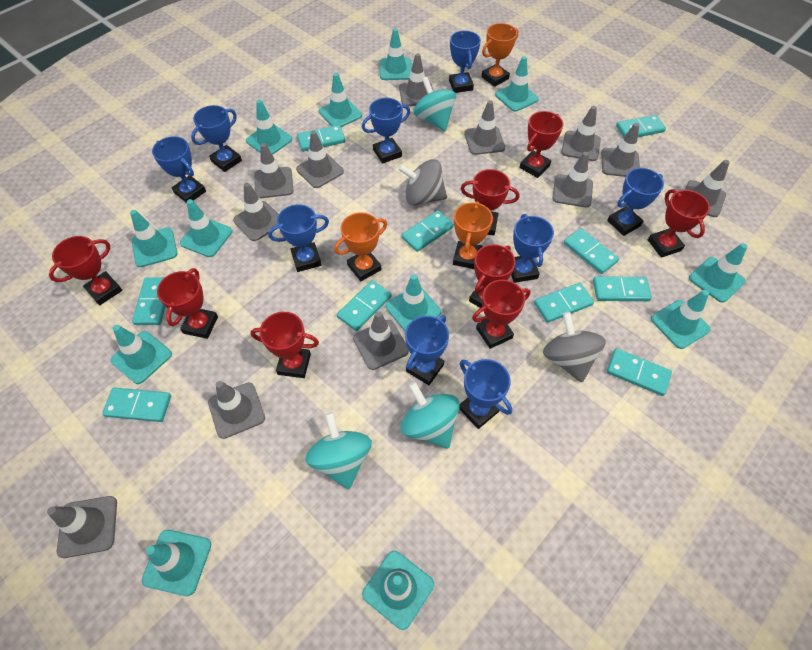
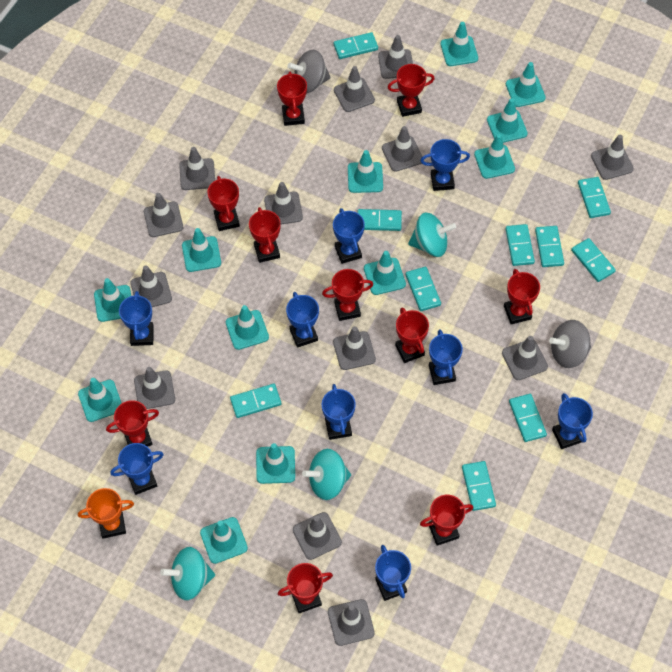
grey traffic cone: 12 -> 13
orange trophy: 3 -> 1
red trophy: 8 -> 10

